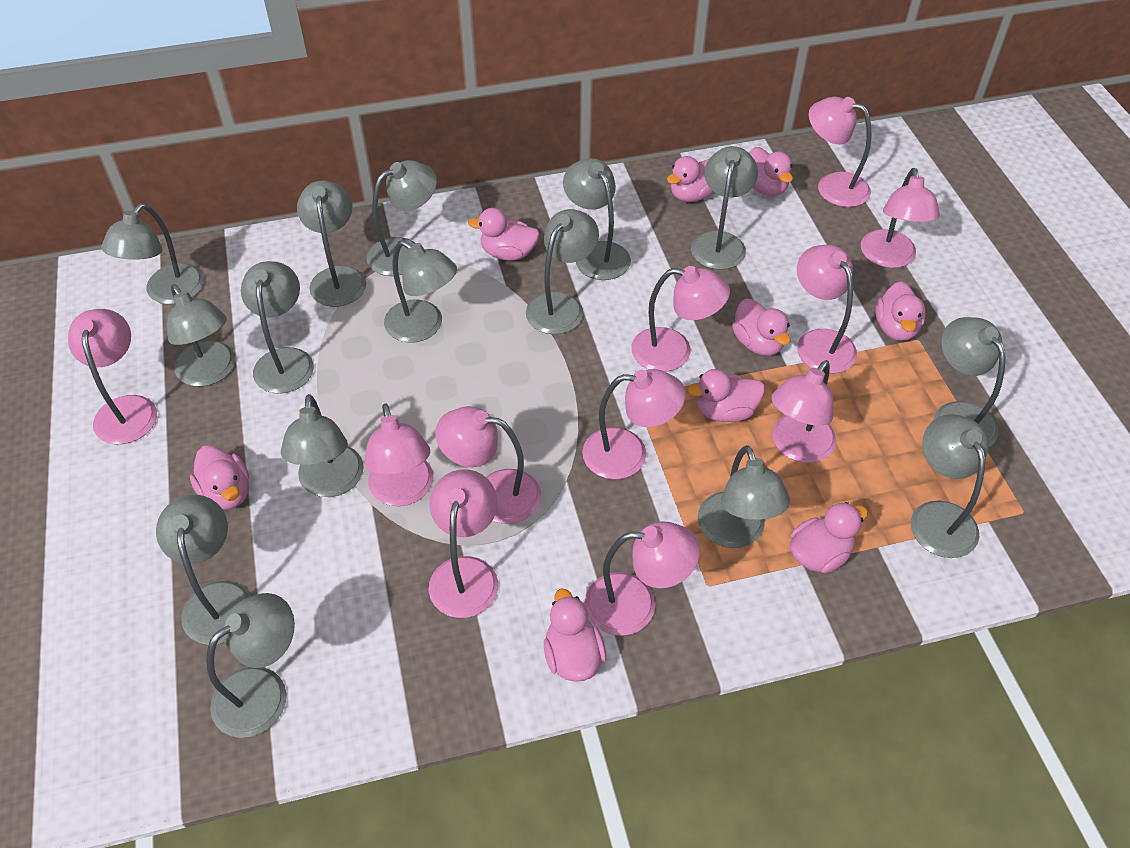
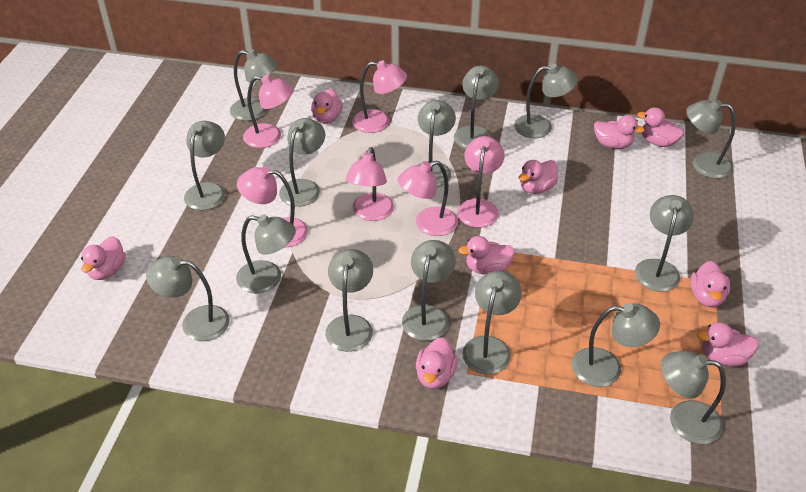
pink lamp: 11 -> 6

